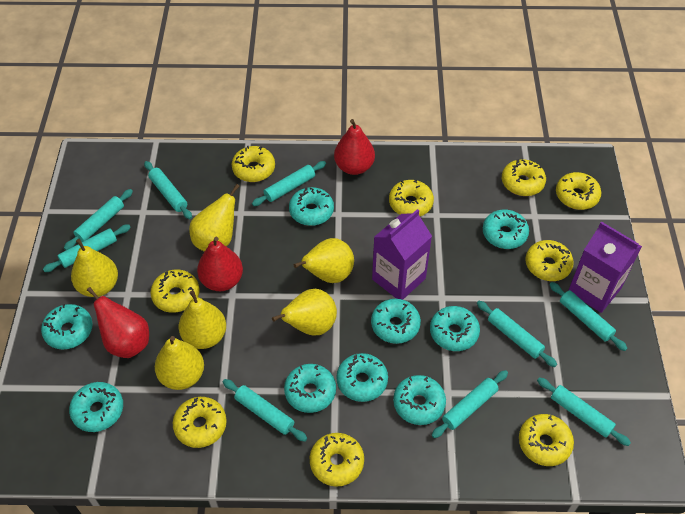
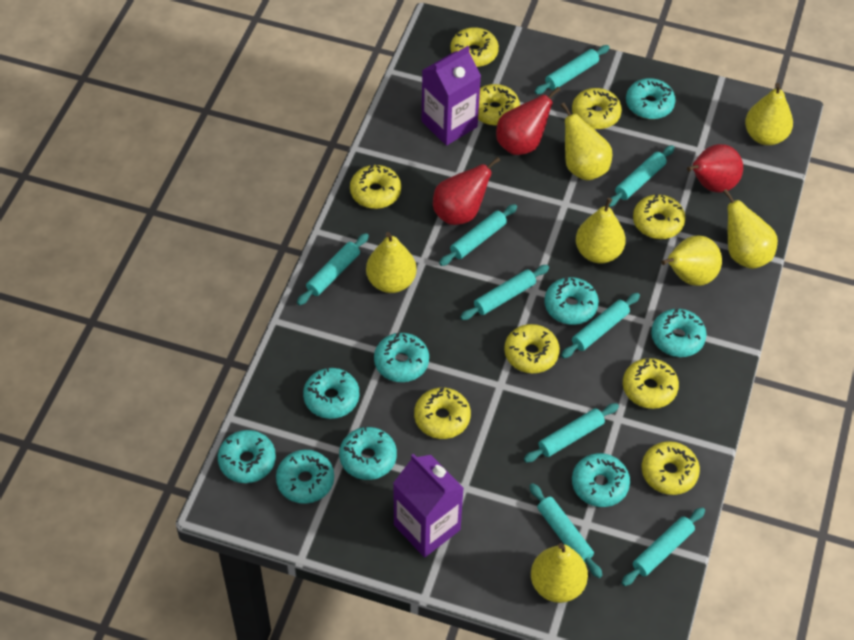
yellow pear: 6 -> 7

